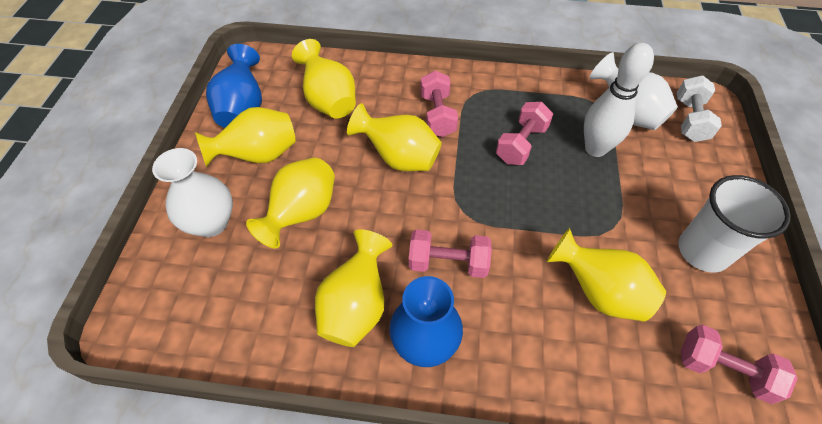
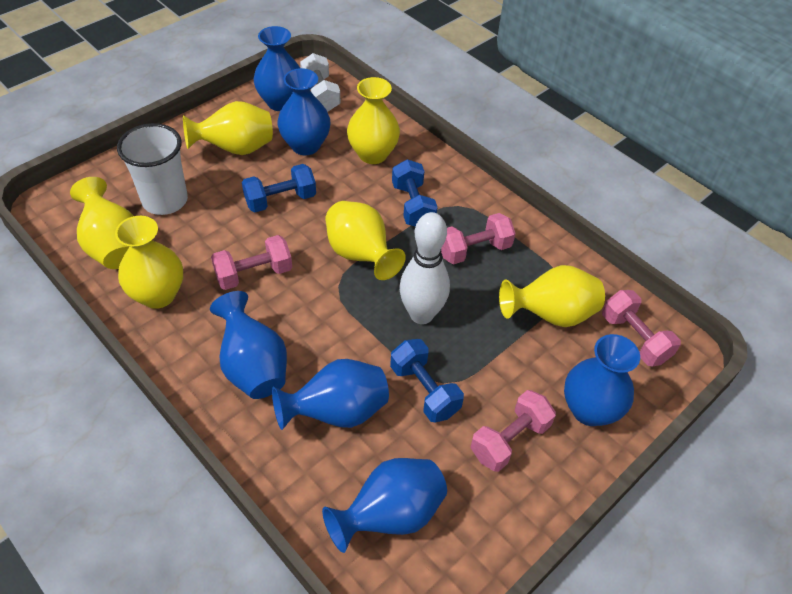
blue dumbbell: 0 -> 3
blue vase: 2 -> 6
white vase: 2 -> 0

